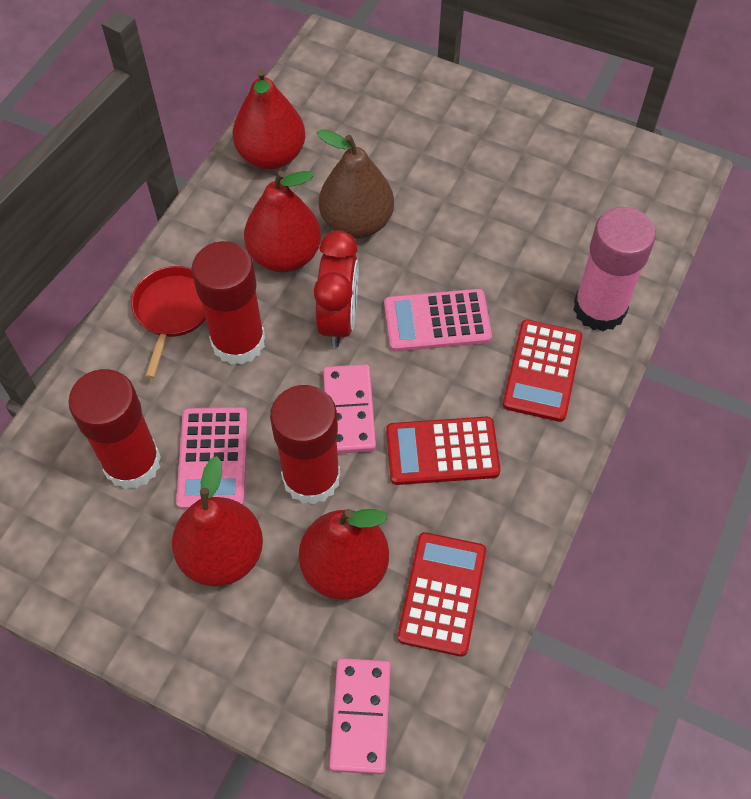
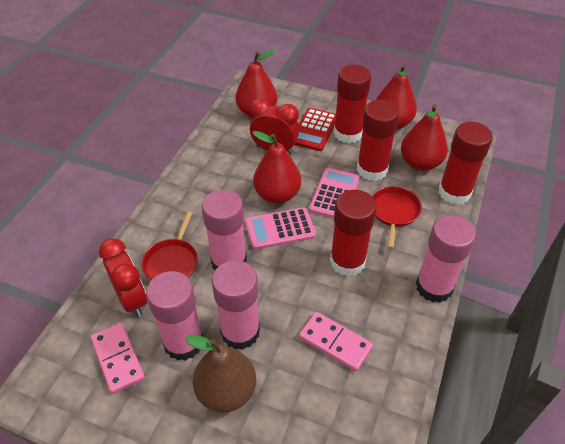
pink glue stick: 1 -> 4
red calculator: 3 -> 1
red clock: 1 -> 2
red glue stick: 3 -> 4
red pan: 1 -> 2

